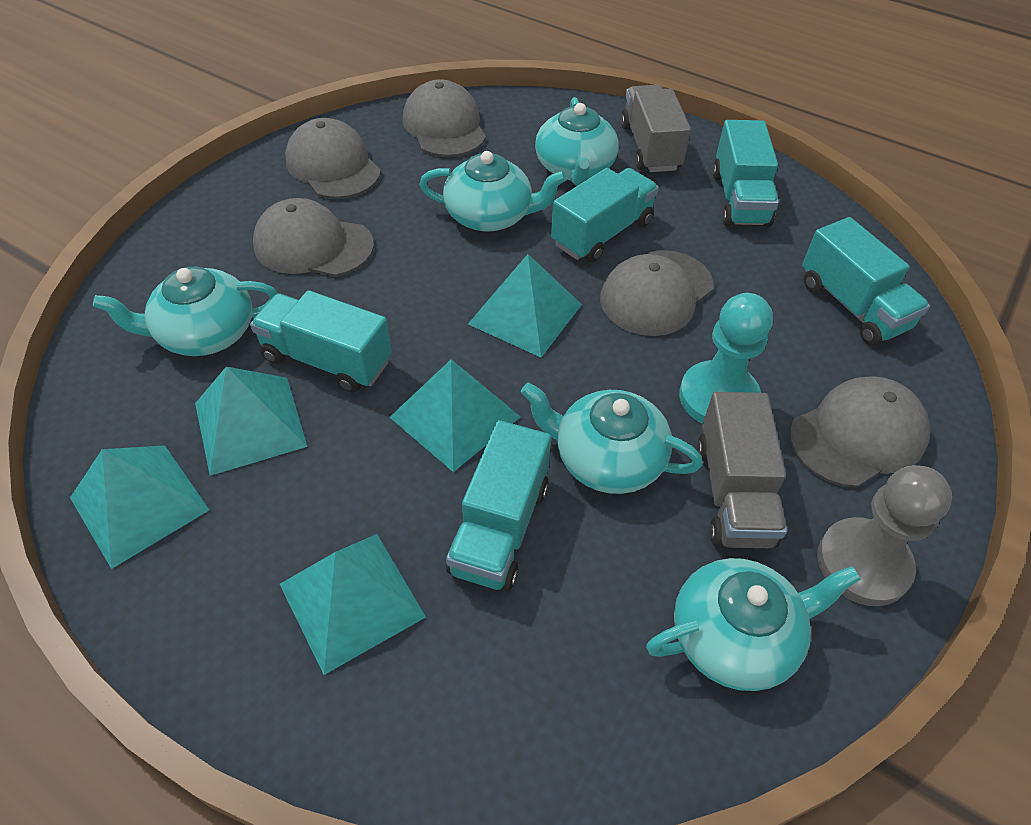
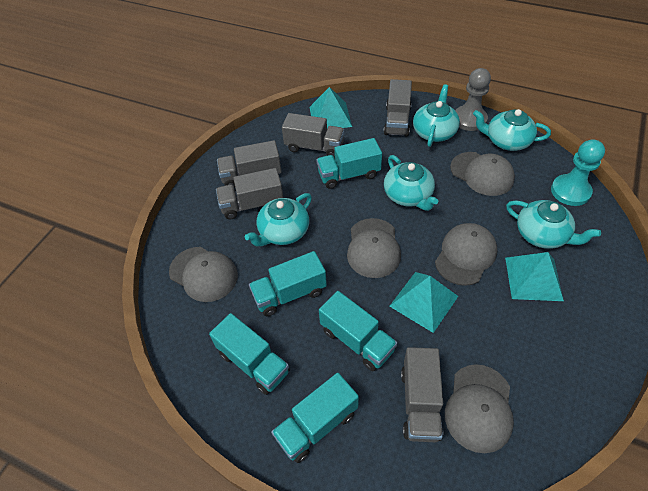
grey truck: 2 -> 5
turquoise pyramid: 5 -> 3

